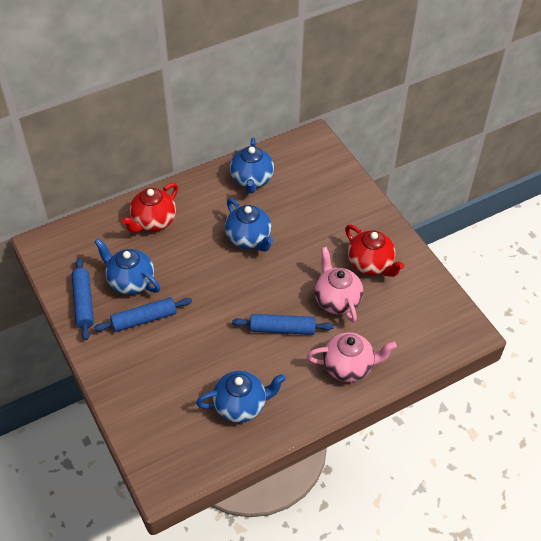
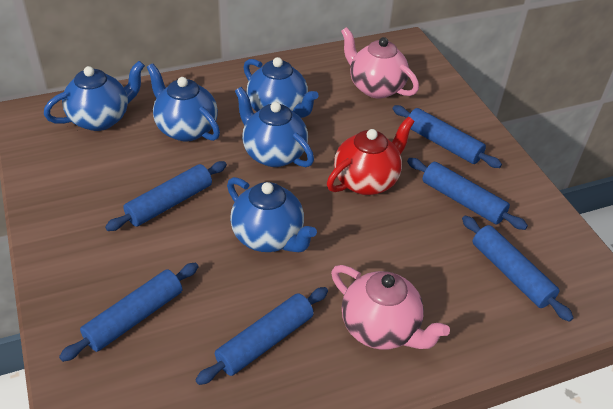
blue rolling pin: 3 -> 6
blue teapot: 4 -> 5
red teapot: 2 -> 1

